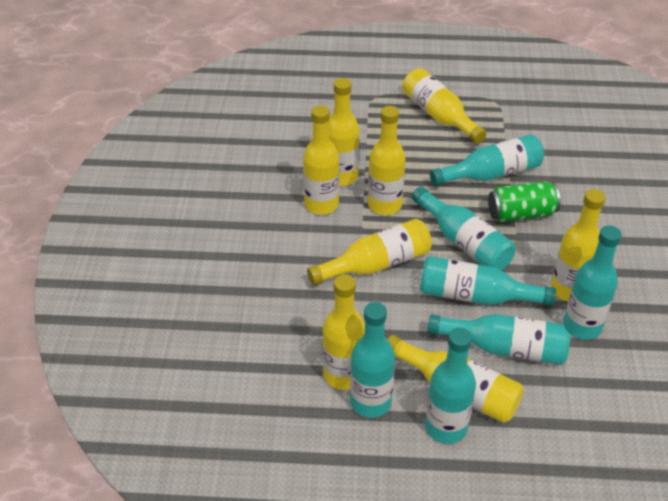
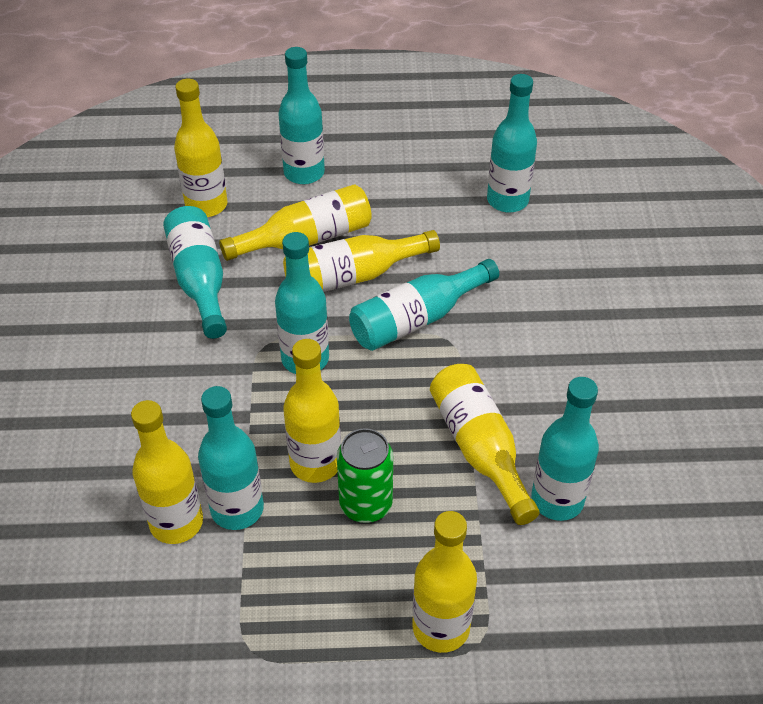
yellow bottle: 8 -> 7

